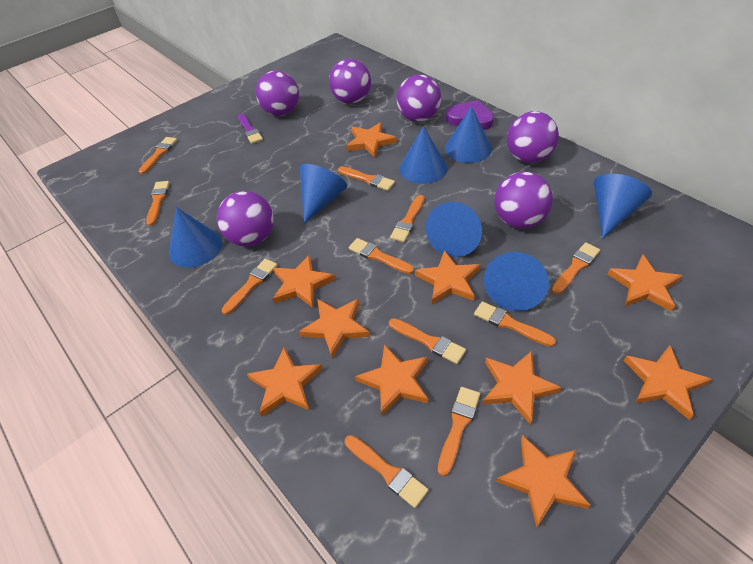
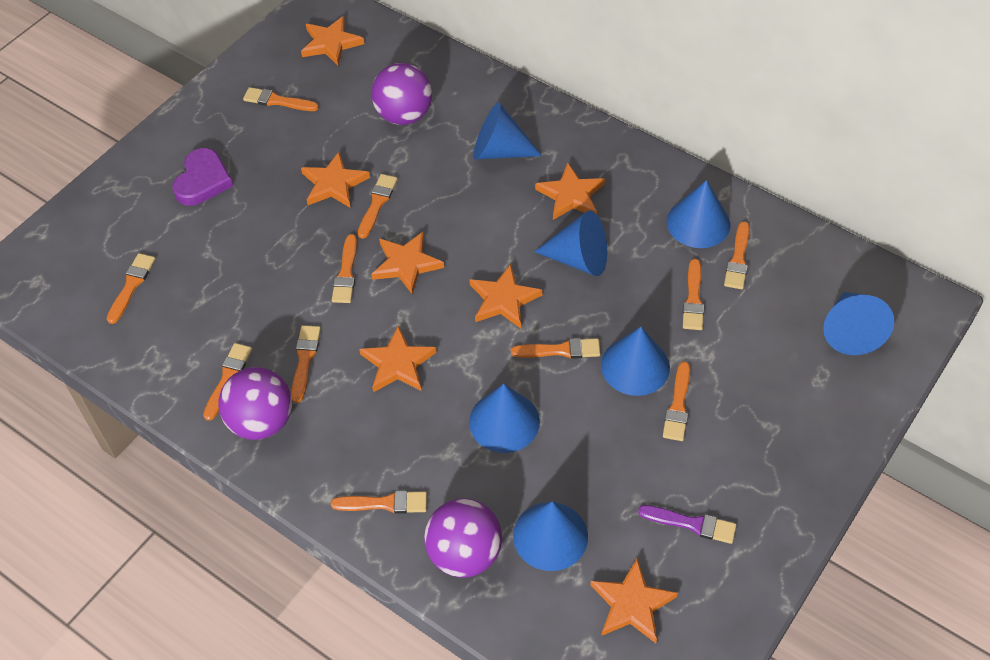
orange star: 10 -> 7
purple ball: 6 -> 3

